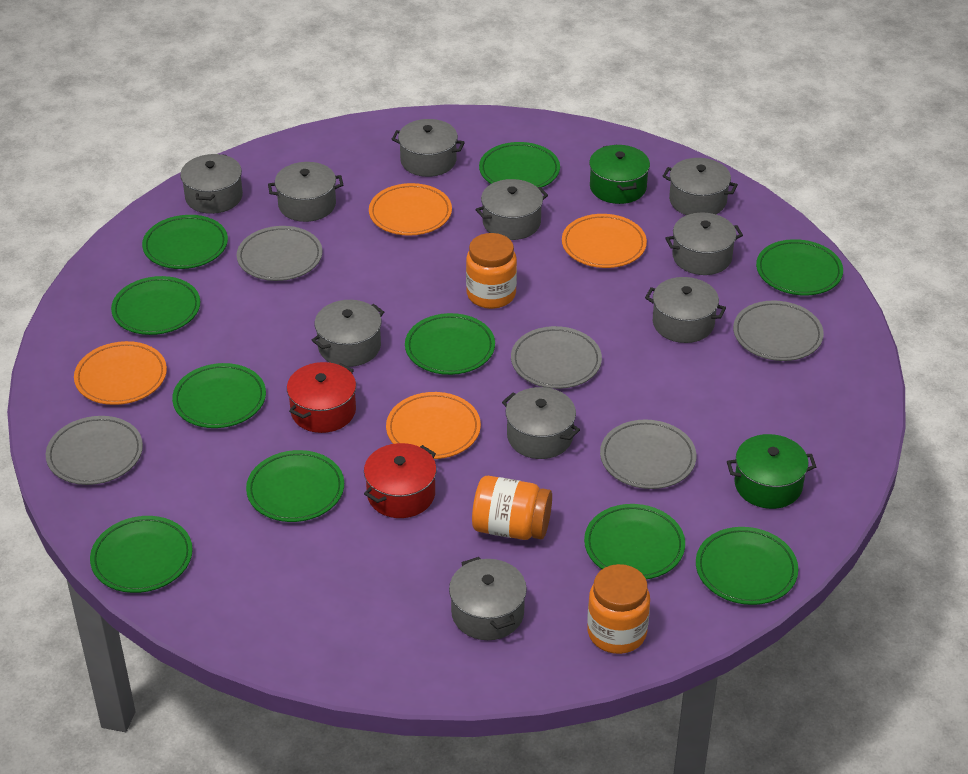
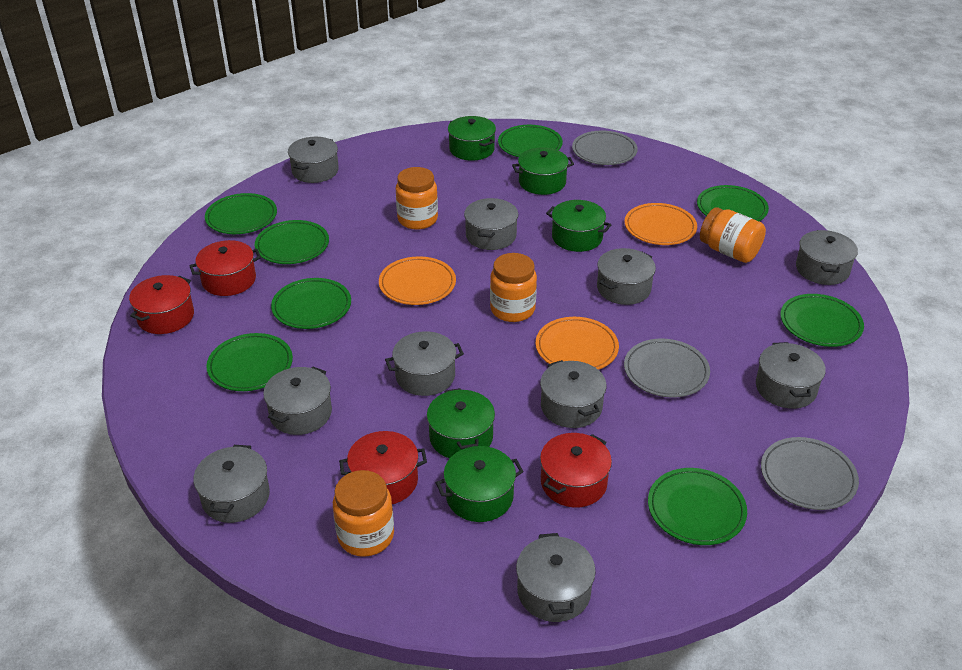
green plate: 10 -> 8
green pot: 2 -> 5
grey plate: 5 -> 3
orange jar: 3 -> 4
orange plate: 4 -> 3
red pot: 2 -> 4

